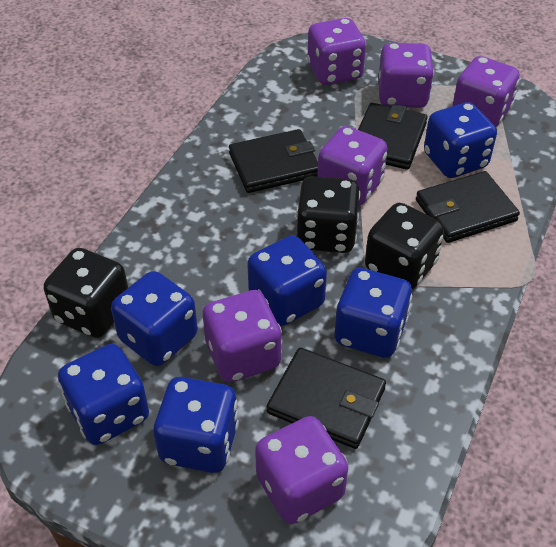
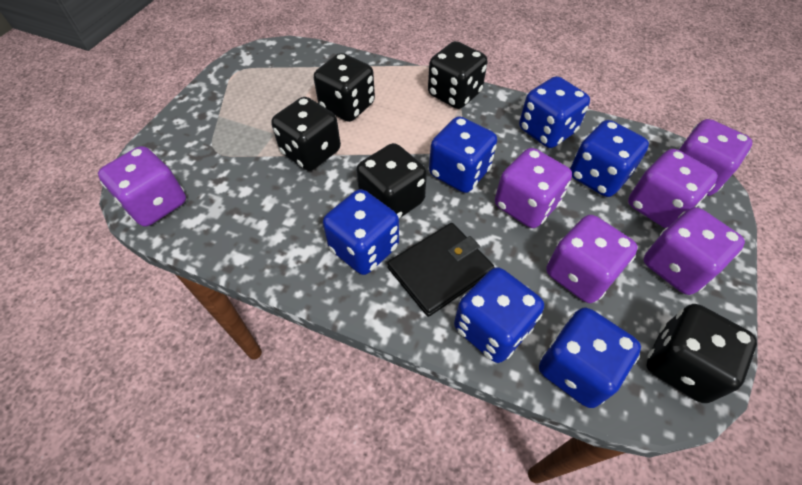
black dice: 3 -> 5
black wallet: 4 -> 1

